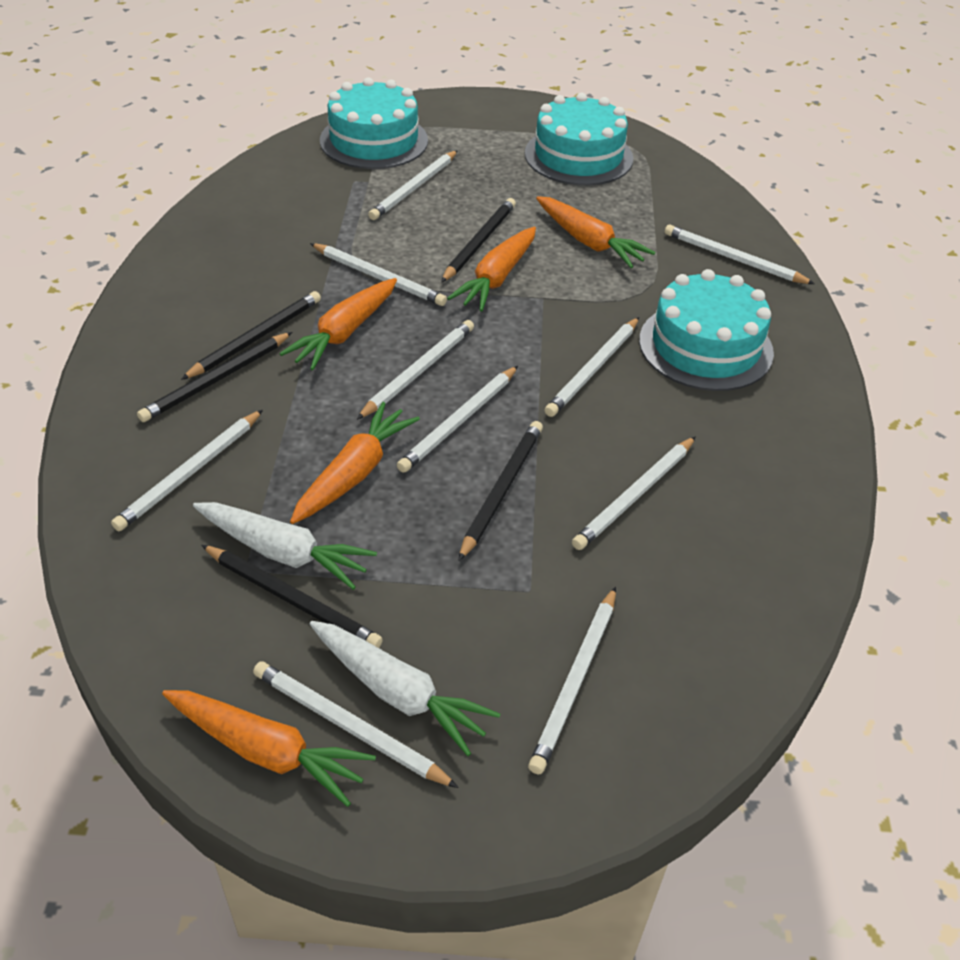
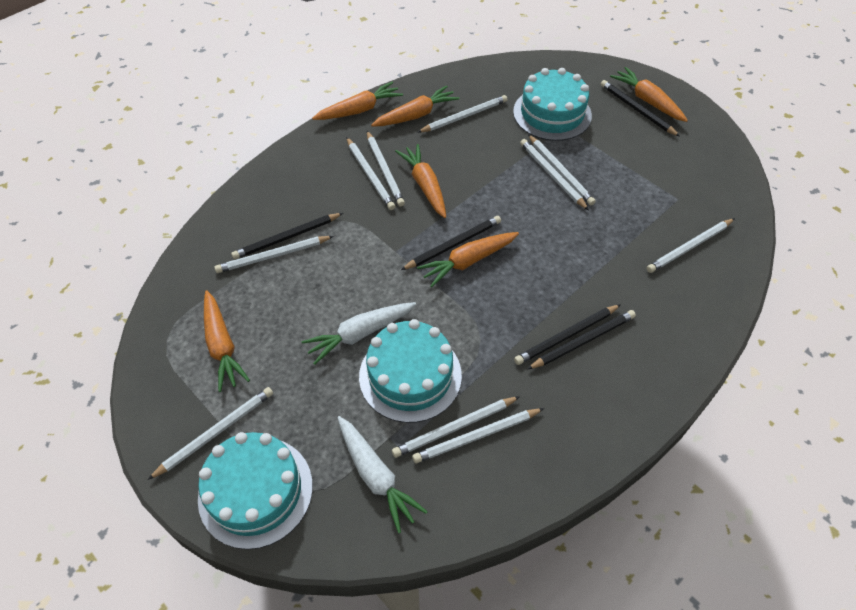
orange carrot: 5 -> 6

